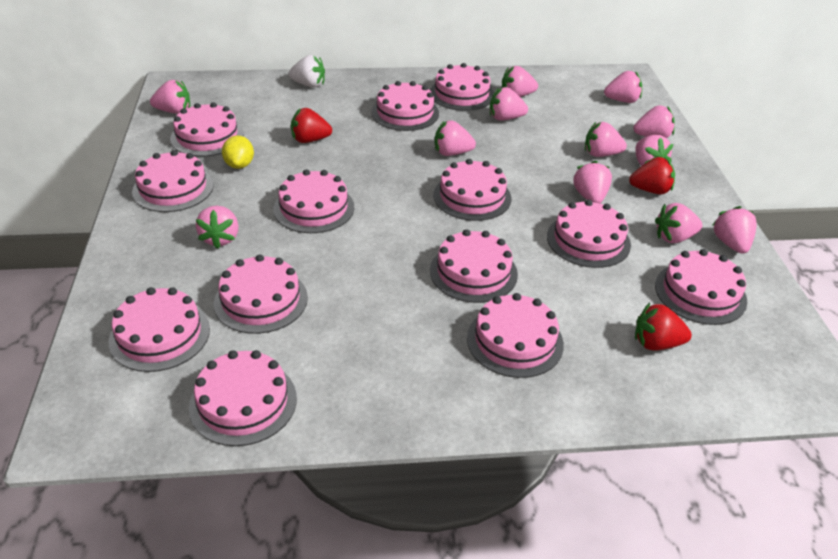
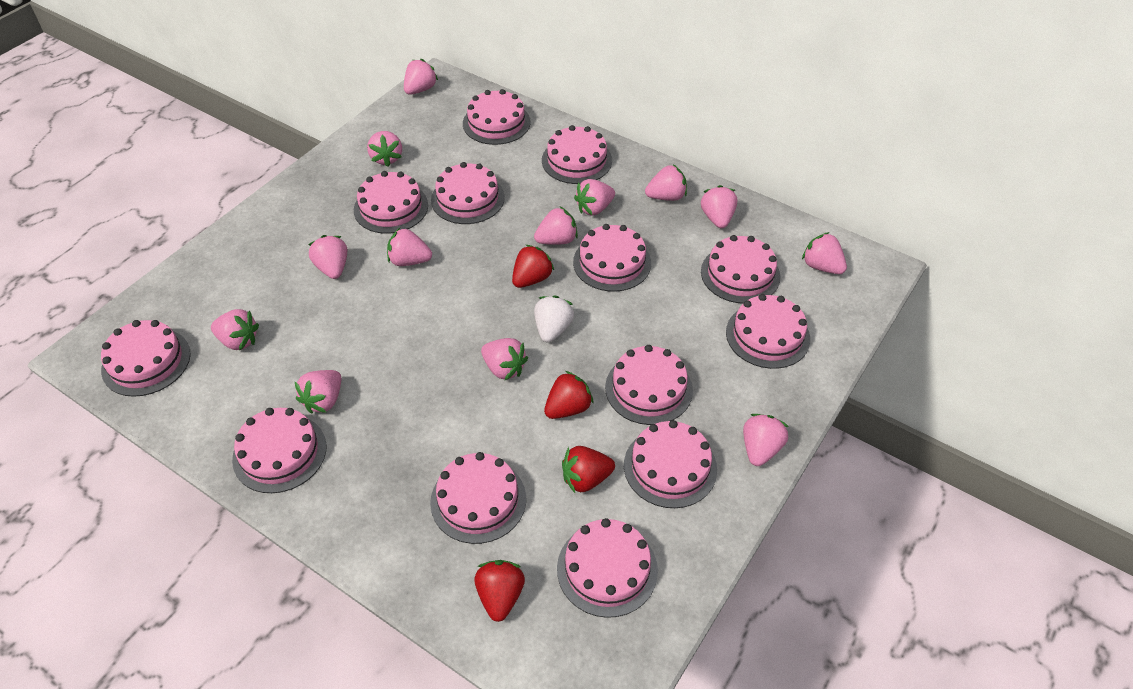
pink strawberry: 12 -> 13
red strawberry: 3 -> 4
yellow lemon: 1 -> 0

